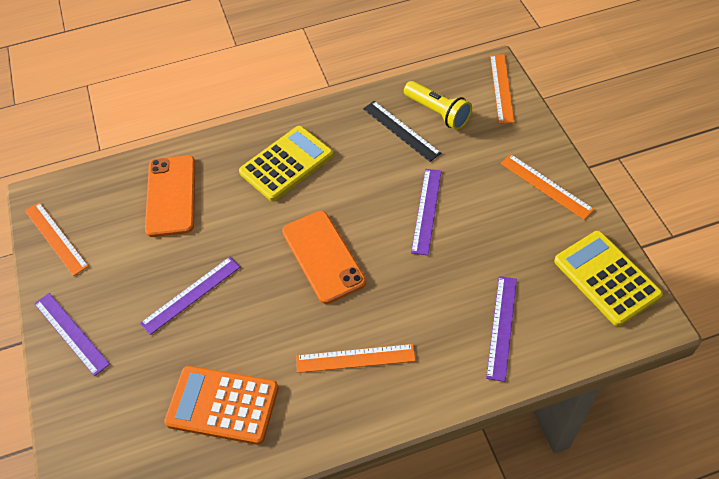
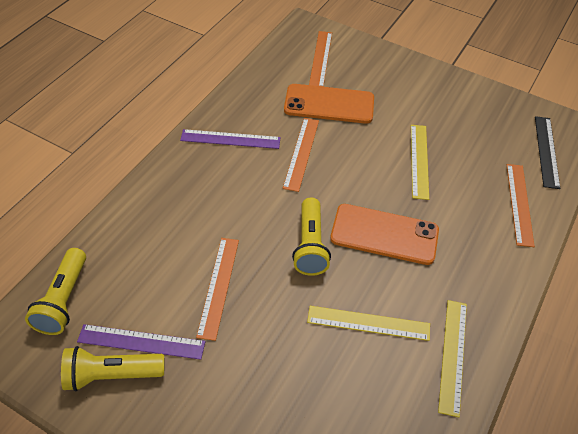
orange calculator: 1 -> 0
purple ruler: 4 -> 2
yellow calculator: 2 -> 0
yellow flashlight: 1 -> 3
yellow ruler: 0 -> 3

